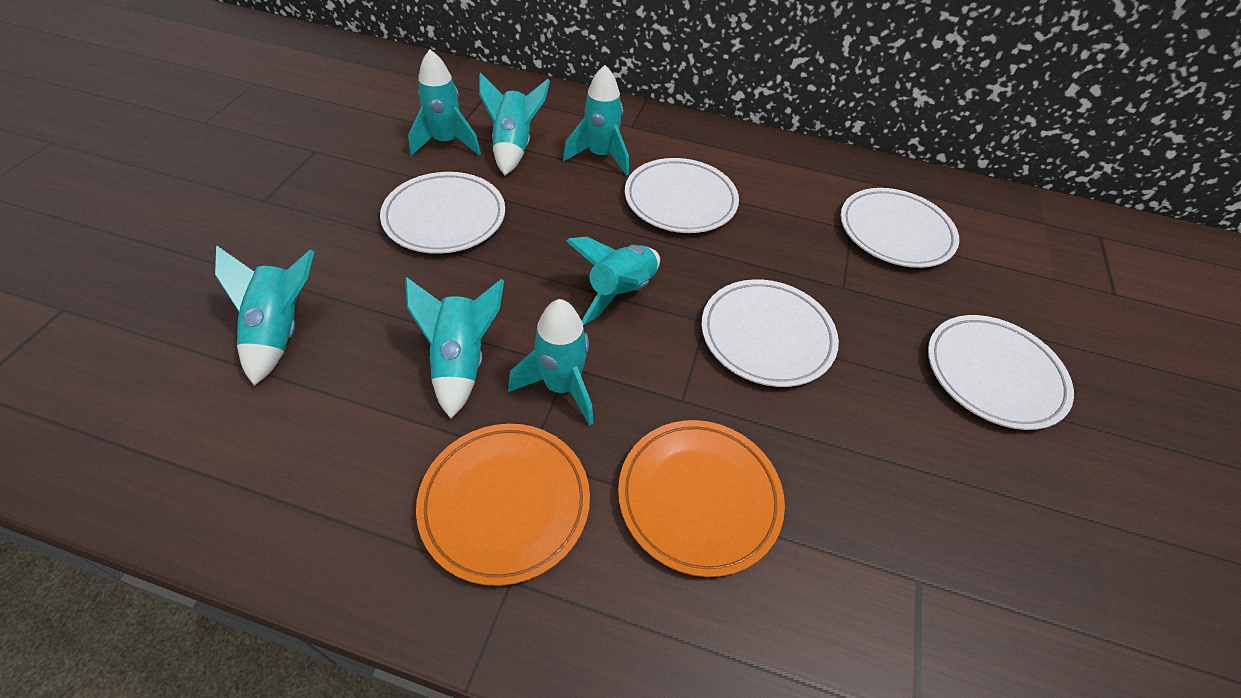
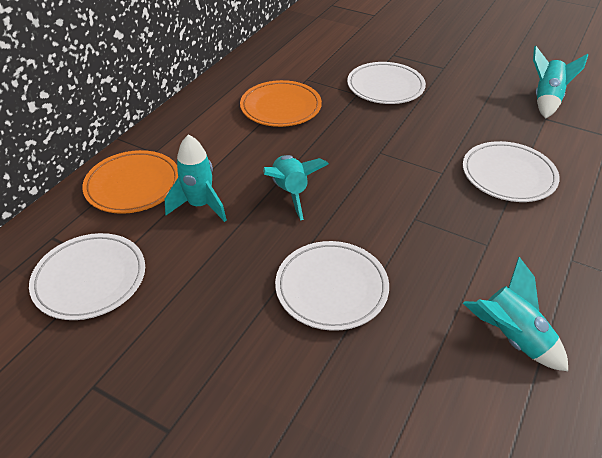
turquoise rocket: 7 -> 4
white plate: 5 -> 4

